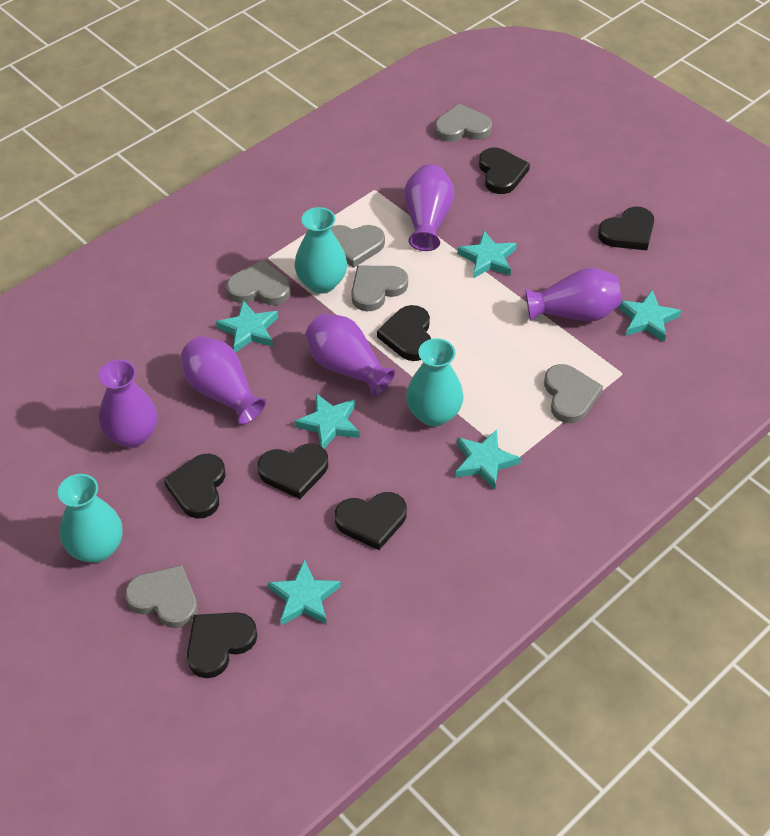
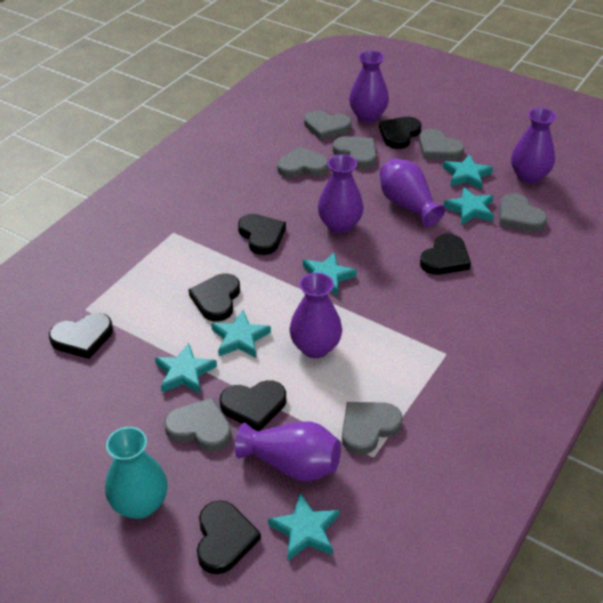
grey heart: 6 -> 7
purple vase: 5 -> 6
turquoise vase: 3 -> 1

